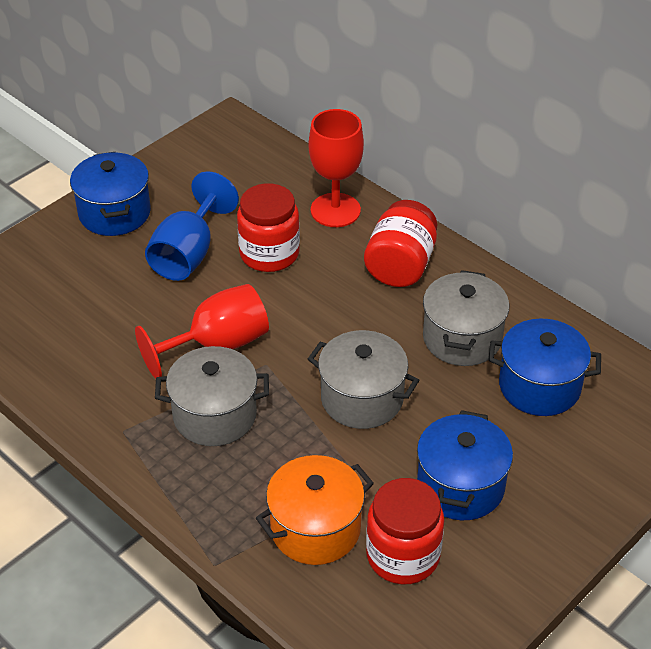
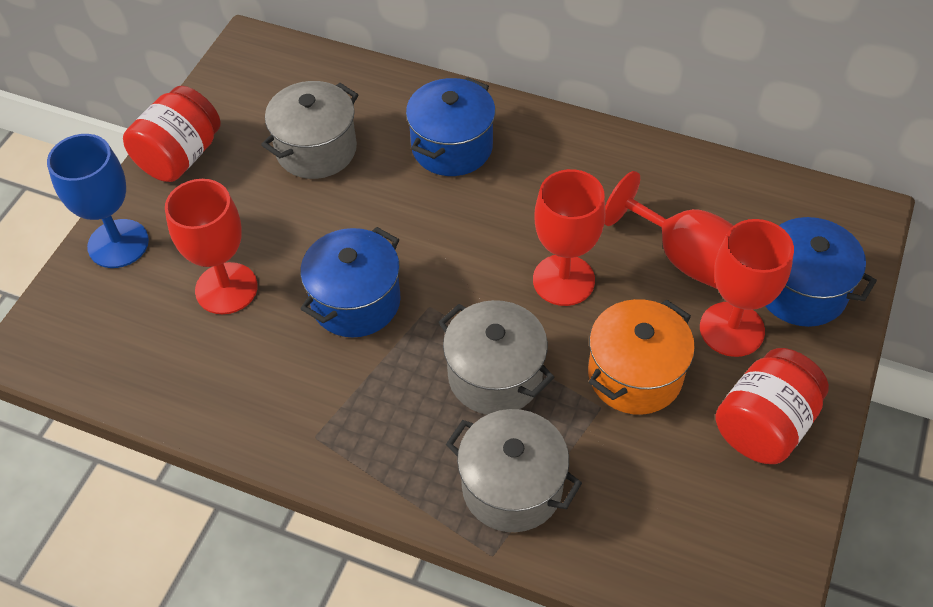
red goblet: 2 -> 4
red jar: 3 -> 2

